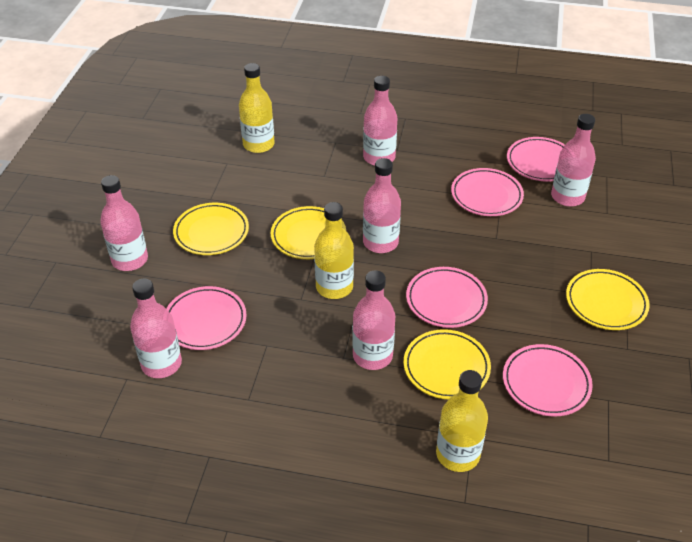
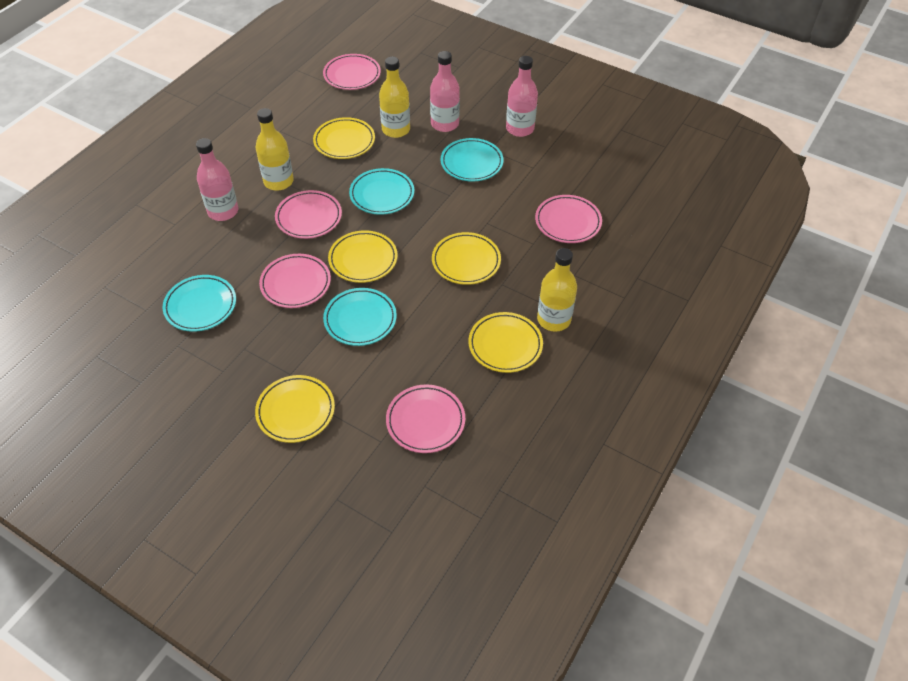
pink bottle: 6 -> 3
turquoise plate: 0 -> 4
yellow plate: 4 -> 5

